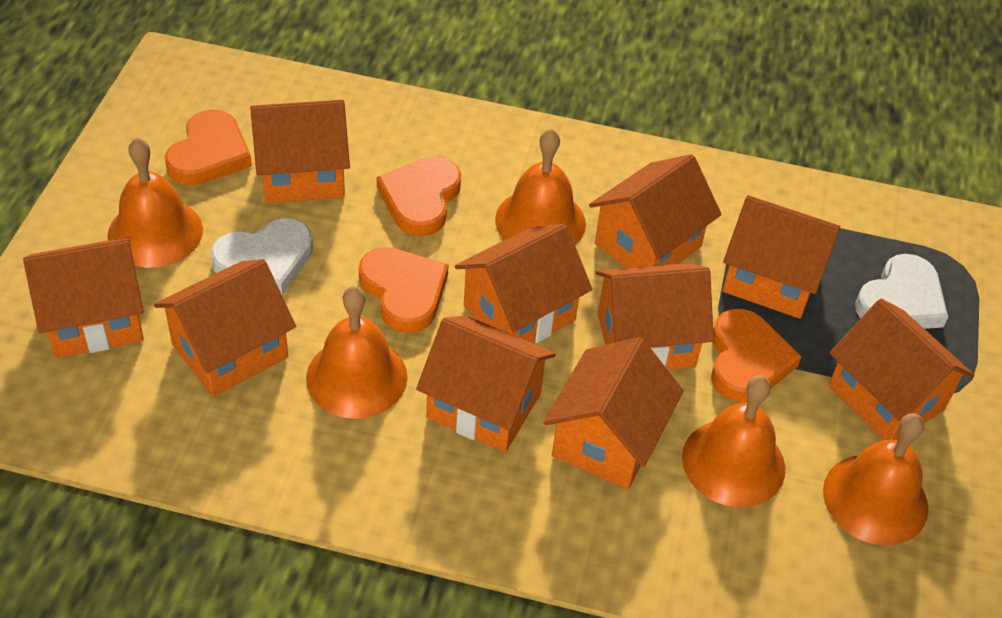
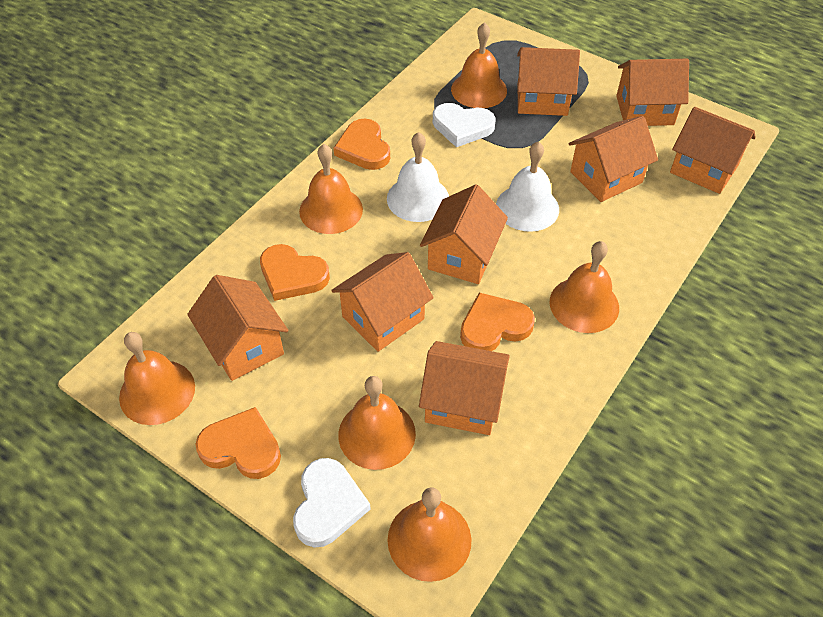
orange bell: 5 -> 6
orange house: 10 -> 8
white bell: 0 -> 2

